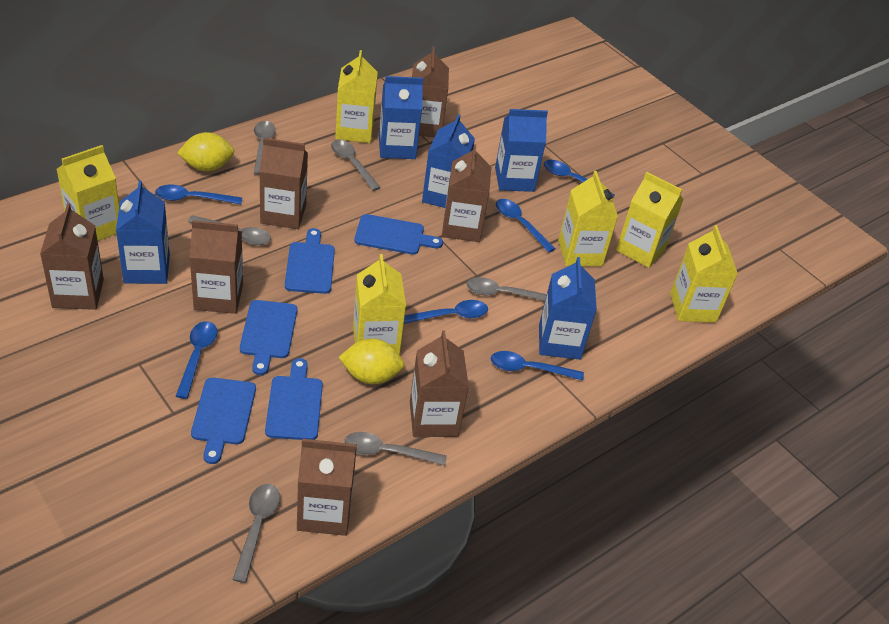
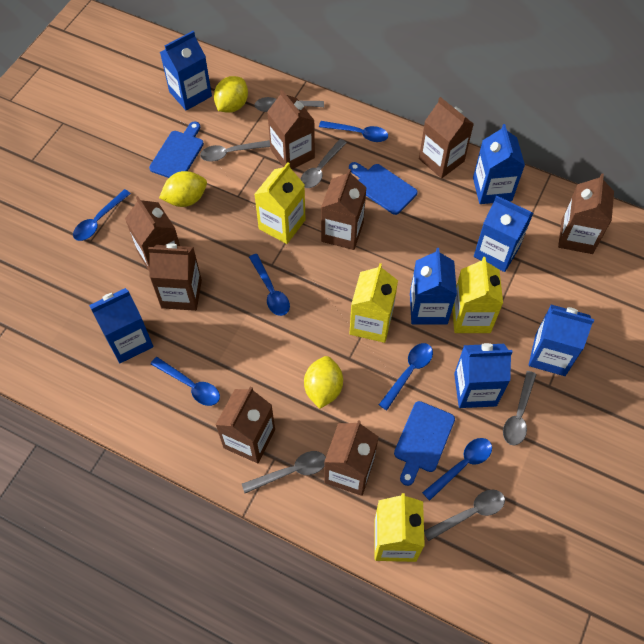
blue carton: 5 -> 7
blue cutting board: 5 -> 3
brown carton: 7 -> 8
yellow carton: 6 -> 4
yellow lemon: 2 -> 3

